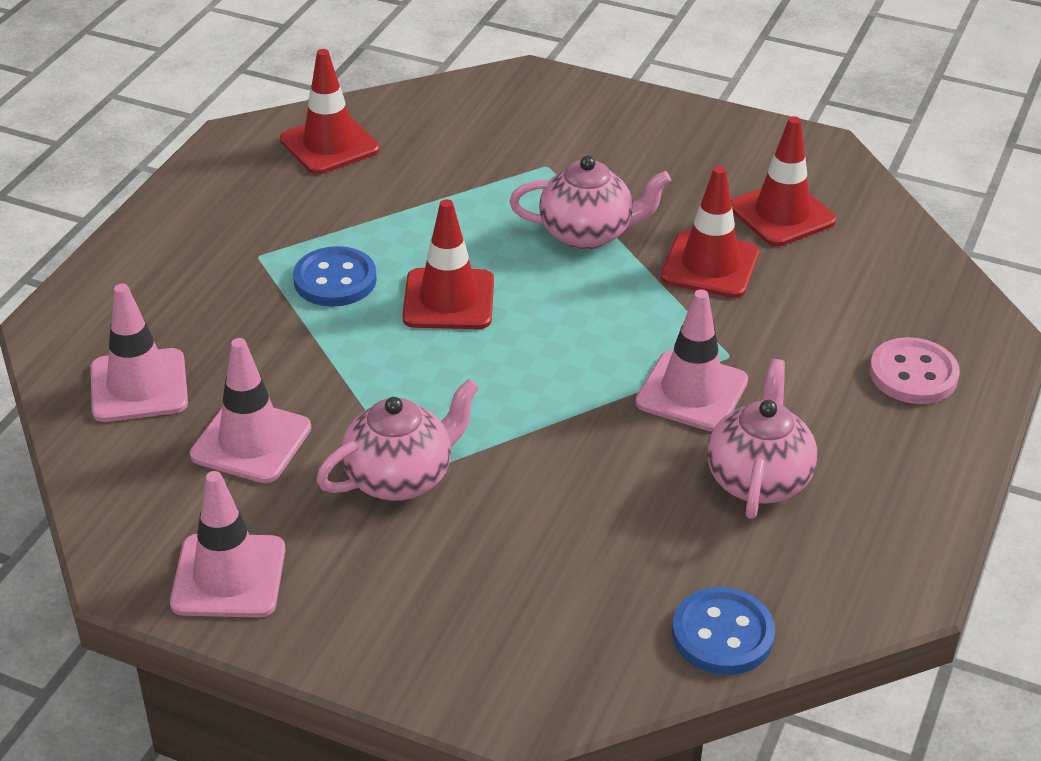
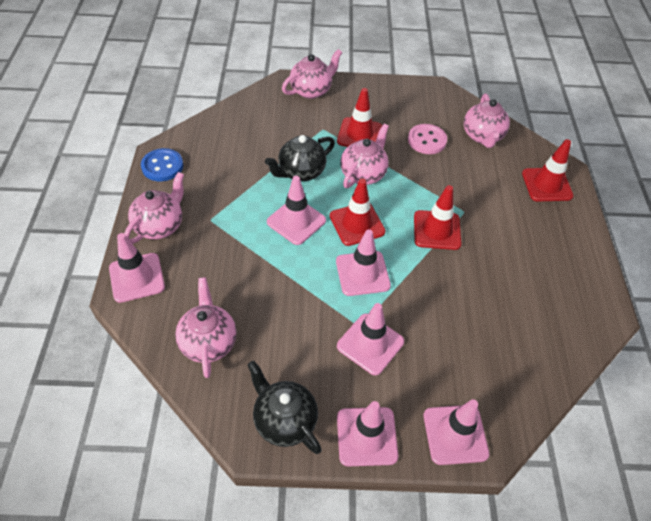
black teapot: 0 -> 2
blue button: 2 -> 1
pink teapot: 3 -> 5
pink traffic cone: 4 -> 6

